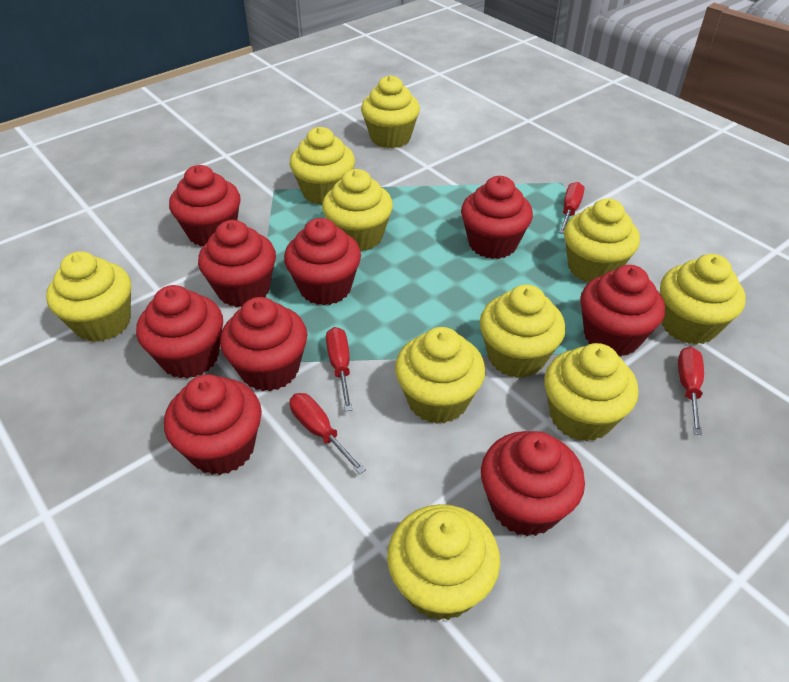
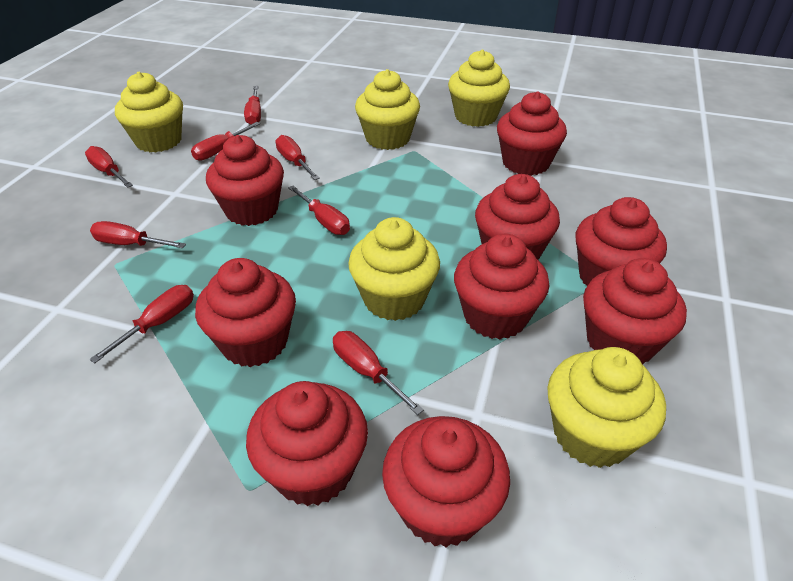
red screwdriver: 4 -> 8
yellow cupcake: 10 -> 5

